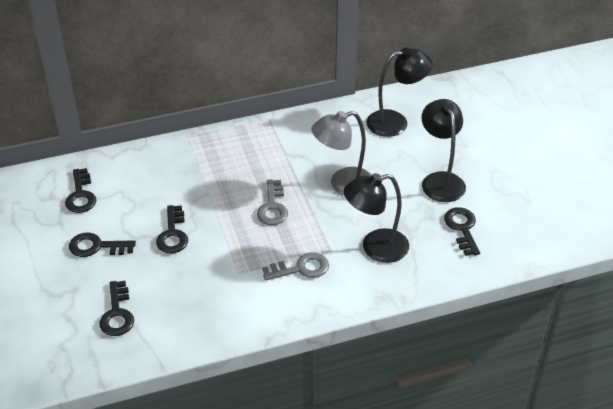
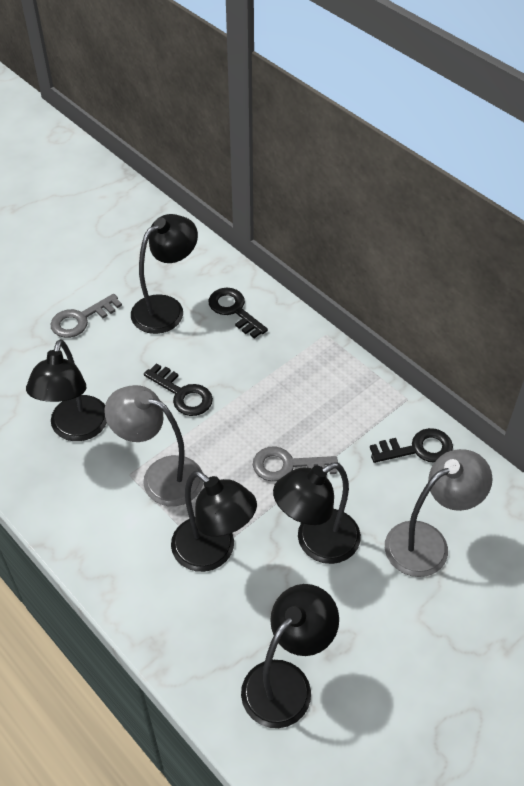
black key: 5 -> 3
black lamp: 3 -> 5
grey lamp: 1 -> 2

